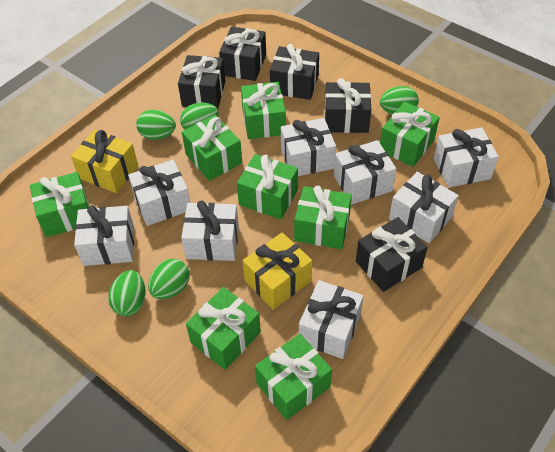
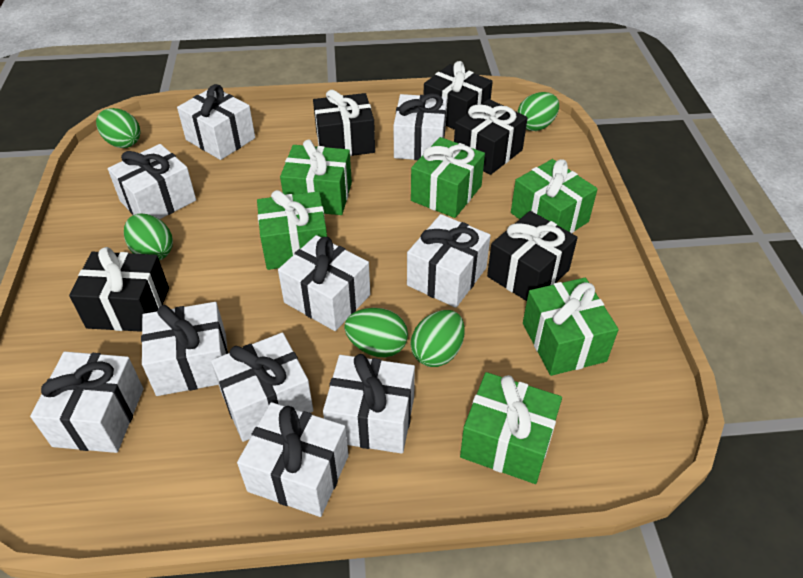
green gift: 8 -> 6
white gift: 8 -> 10
yellow gift: 2 -> 0

